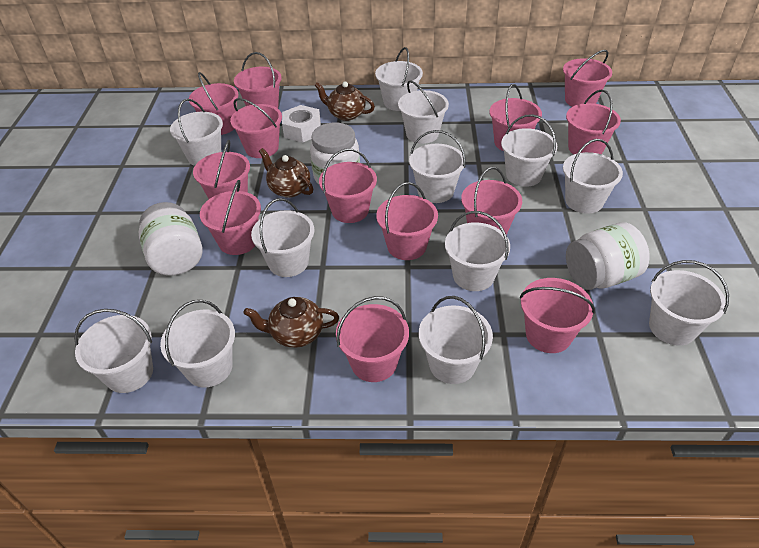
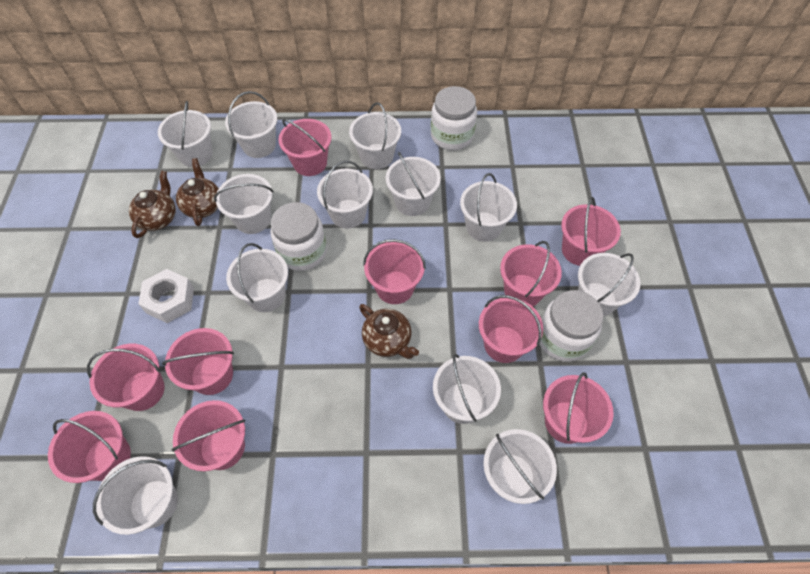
pink bucket: 13 -> 10

